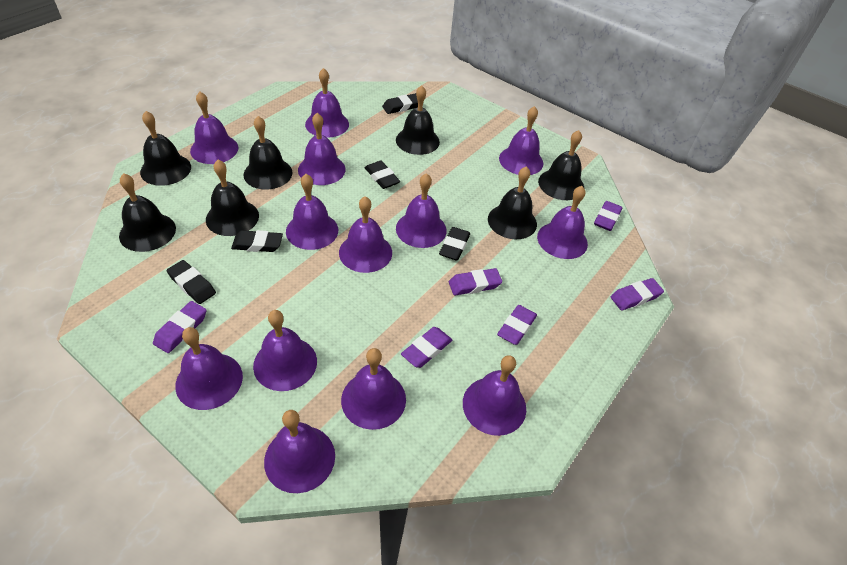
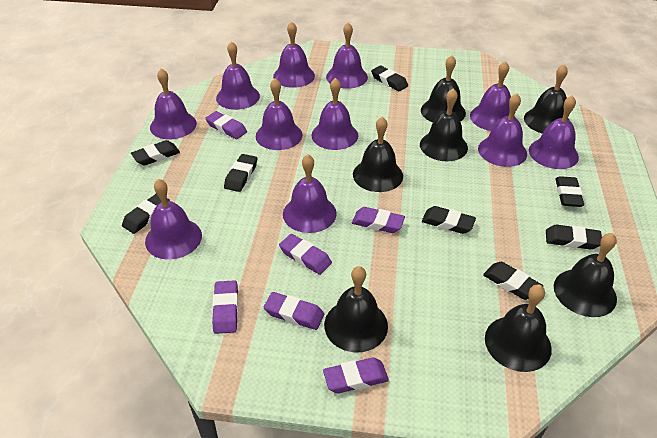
black eraser: 5 -> 8
purple bell: 13 -> 11

